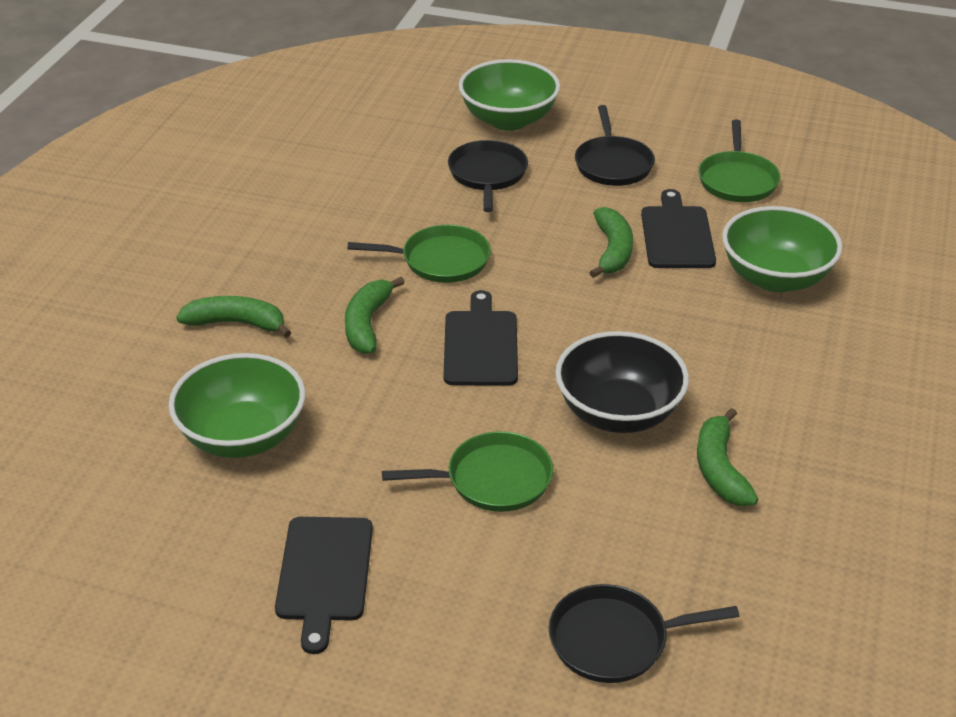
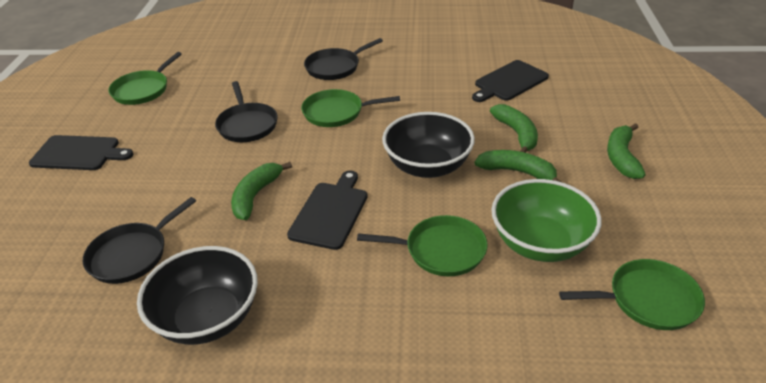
black bowl: 1 -> 2
green bowl: 3 -> 1
green pan: 3 -> 4

